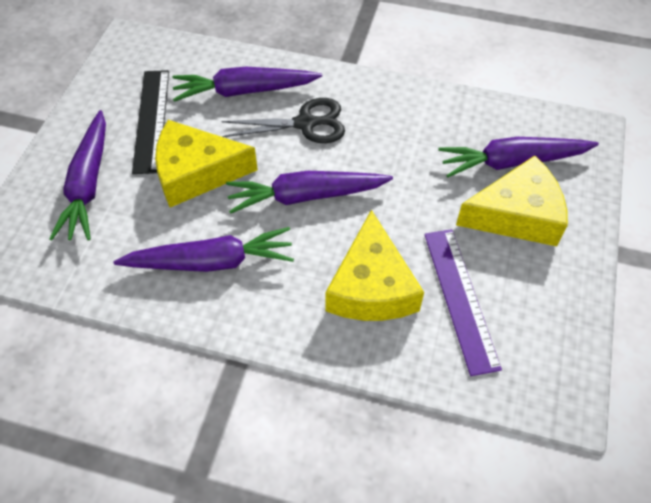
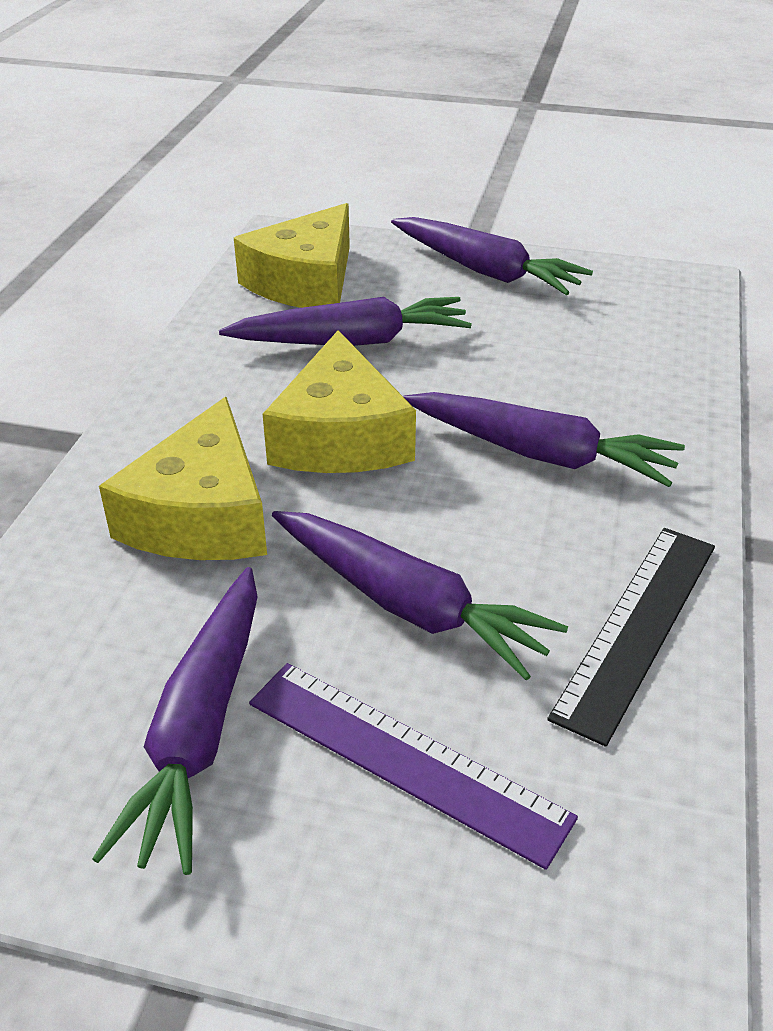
black scissors: 1 -> 0

